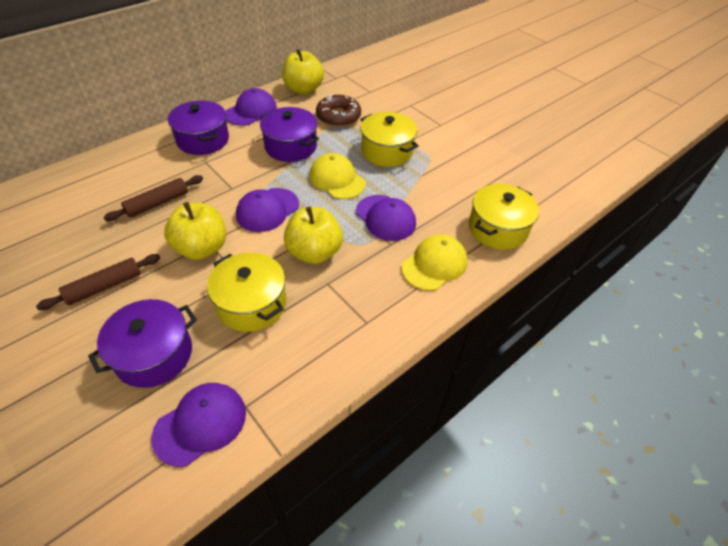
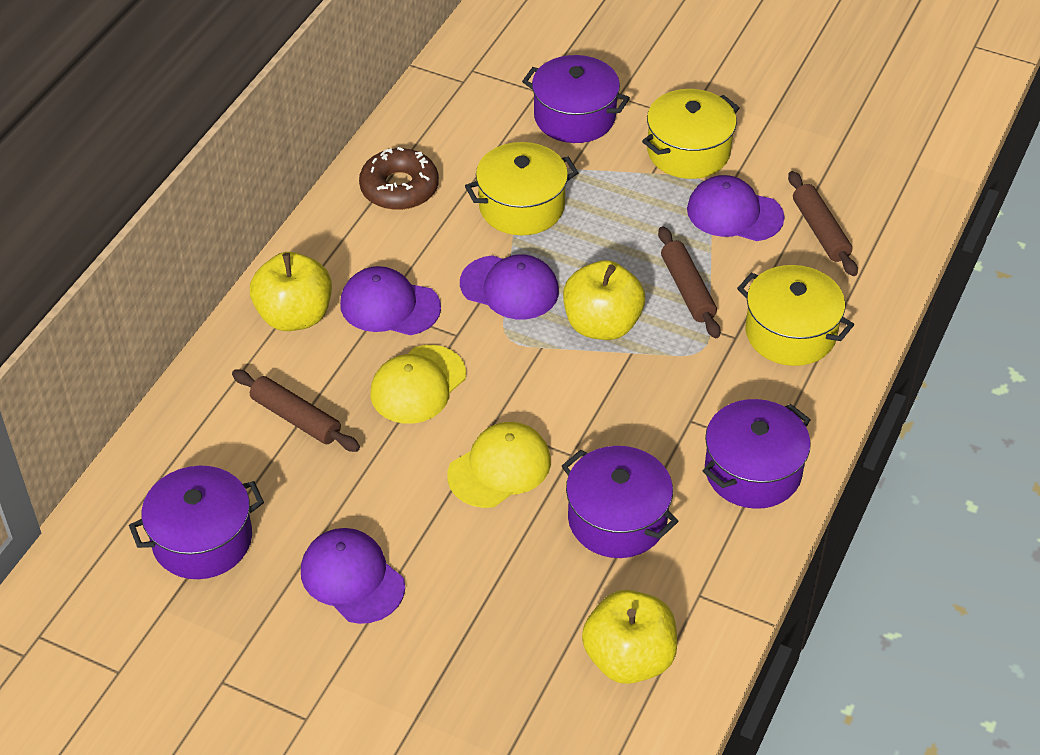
brown rolling pin: 2 -> 3
purple pot: 3 -> 4

